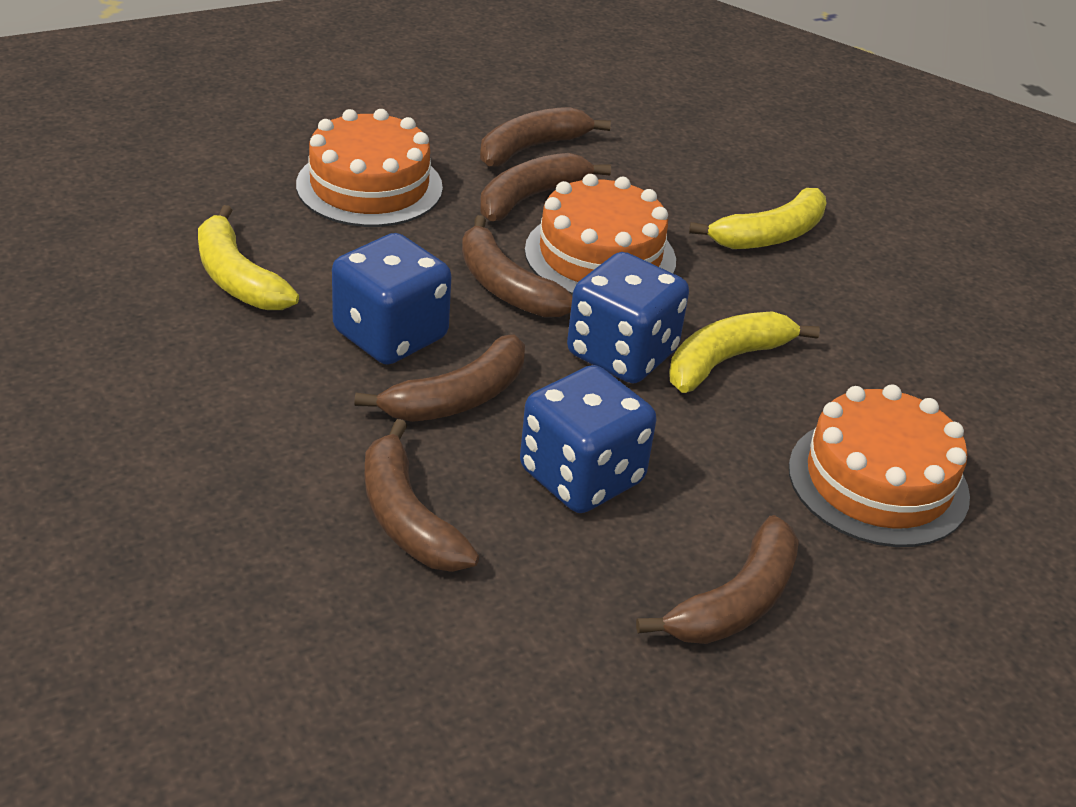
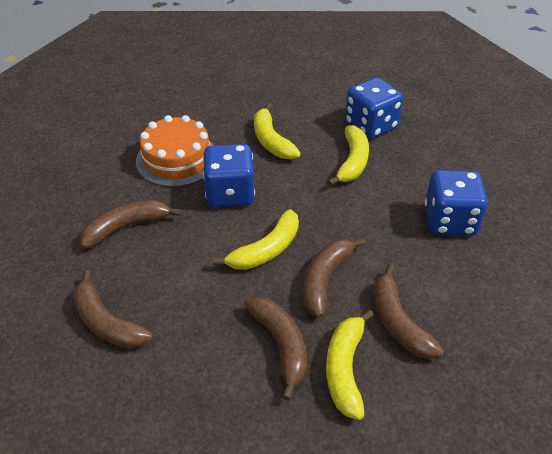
brown banana: 6 -> 5
orange cake: 3 -> 1
yellow banana: 3 -> 4

